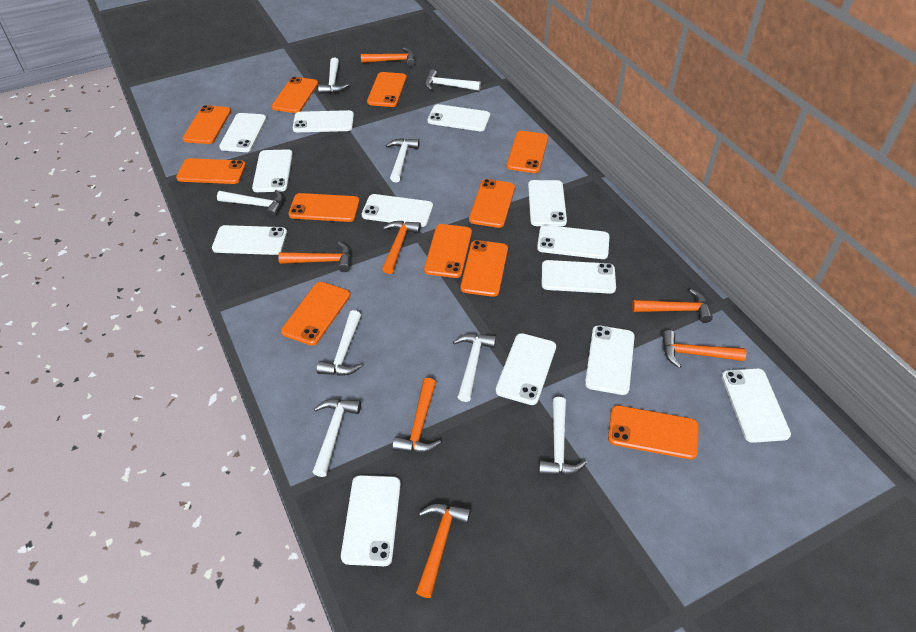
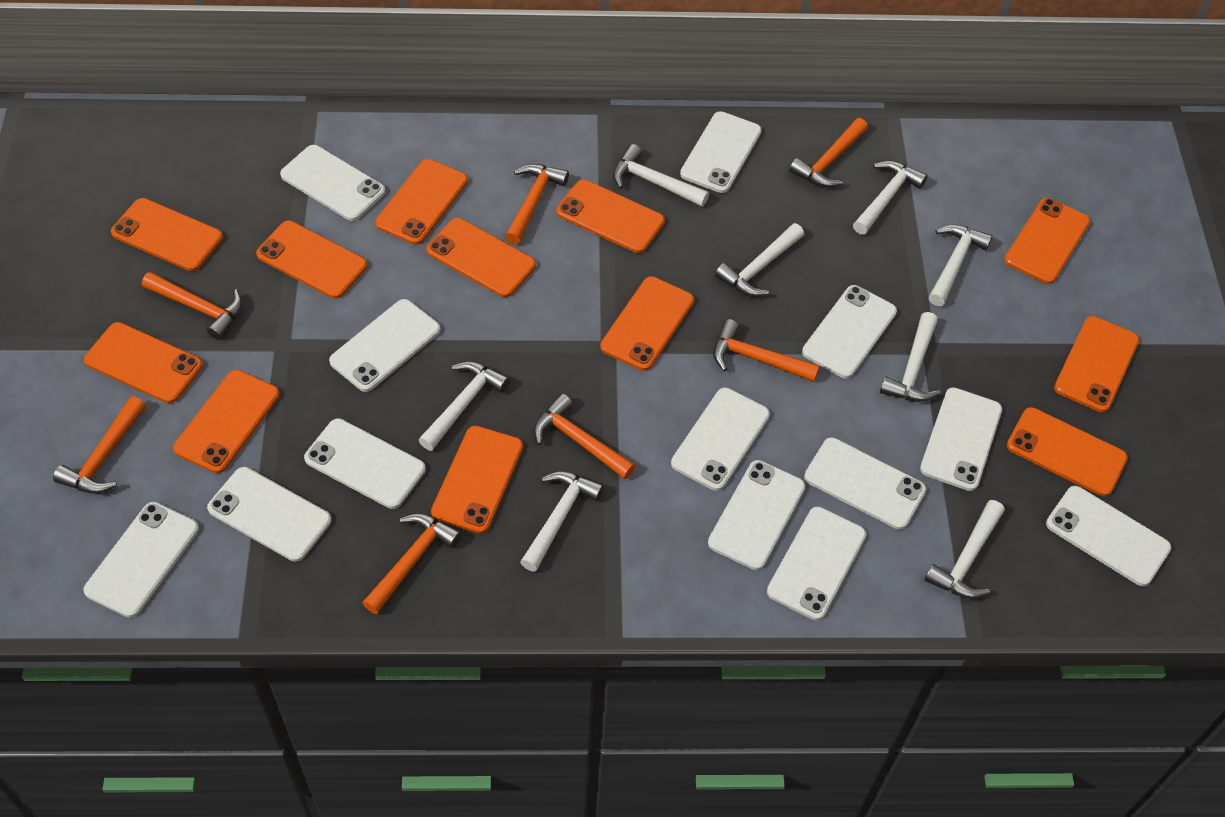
orange phone: 11 -> 12

